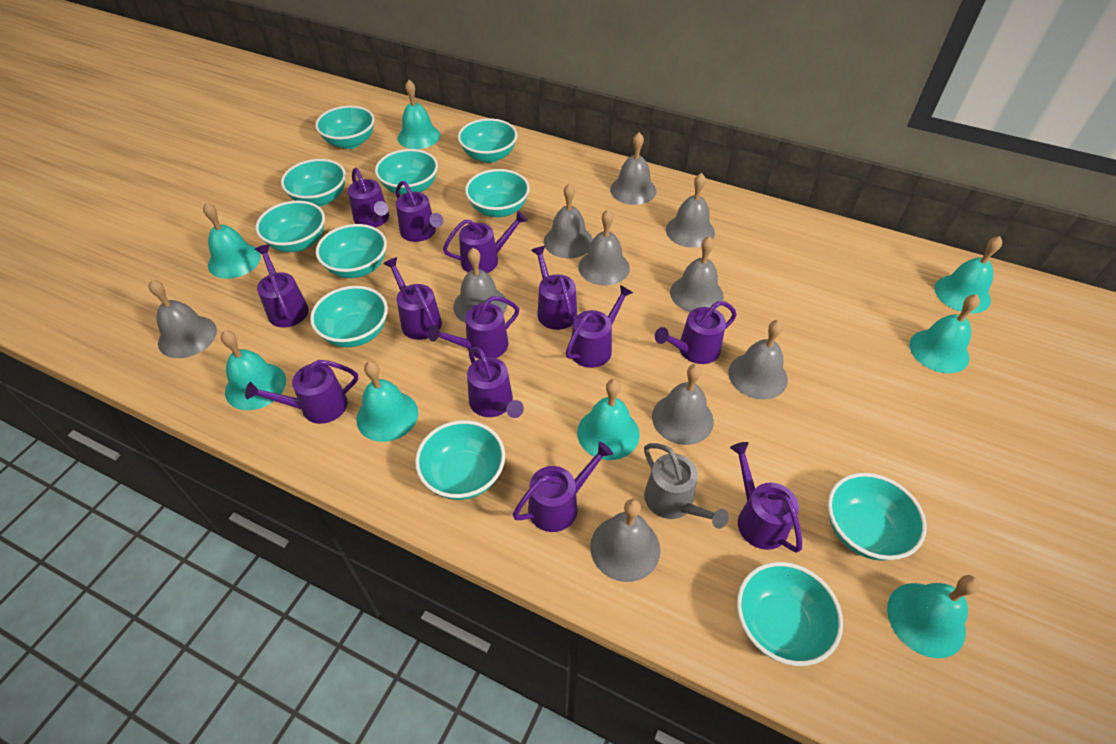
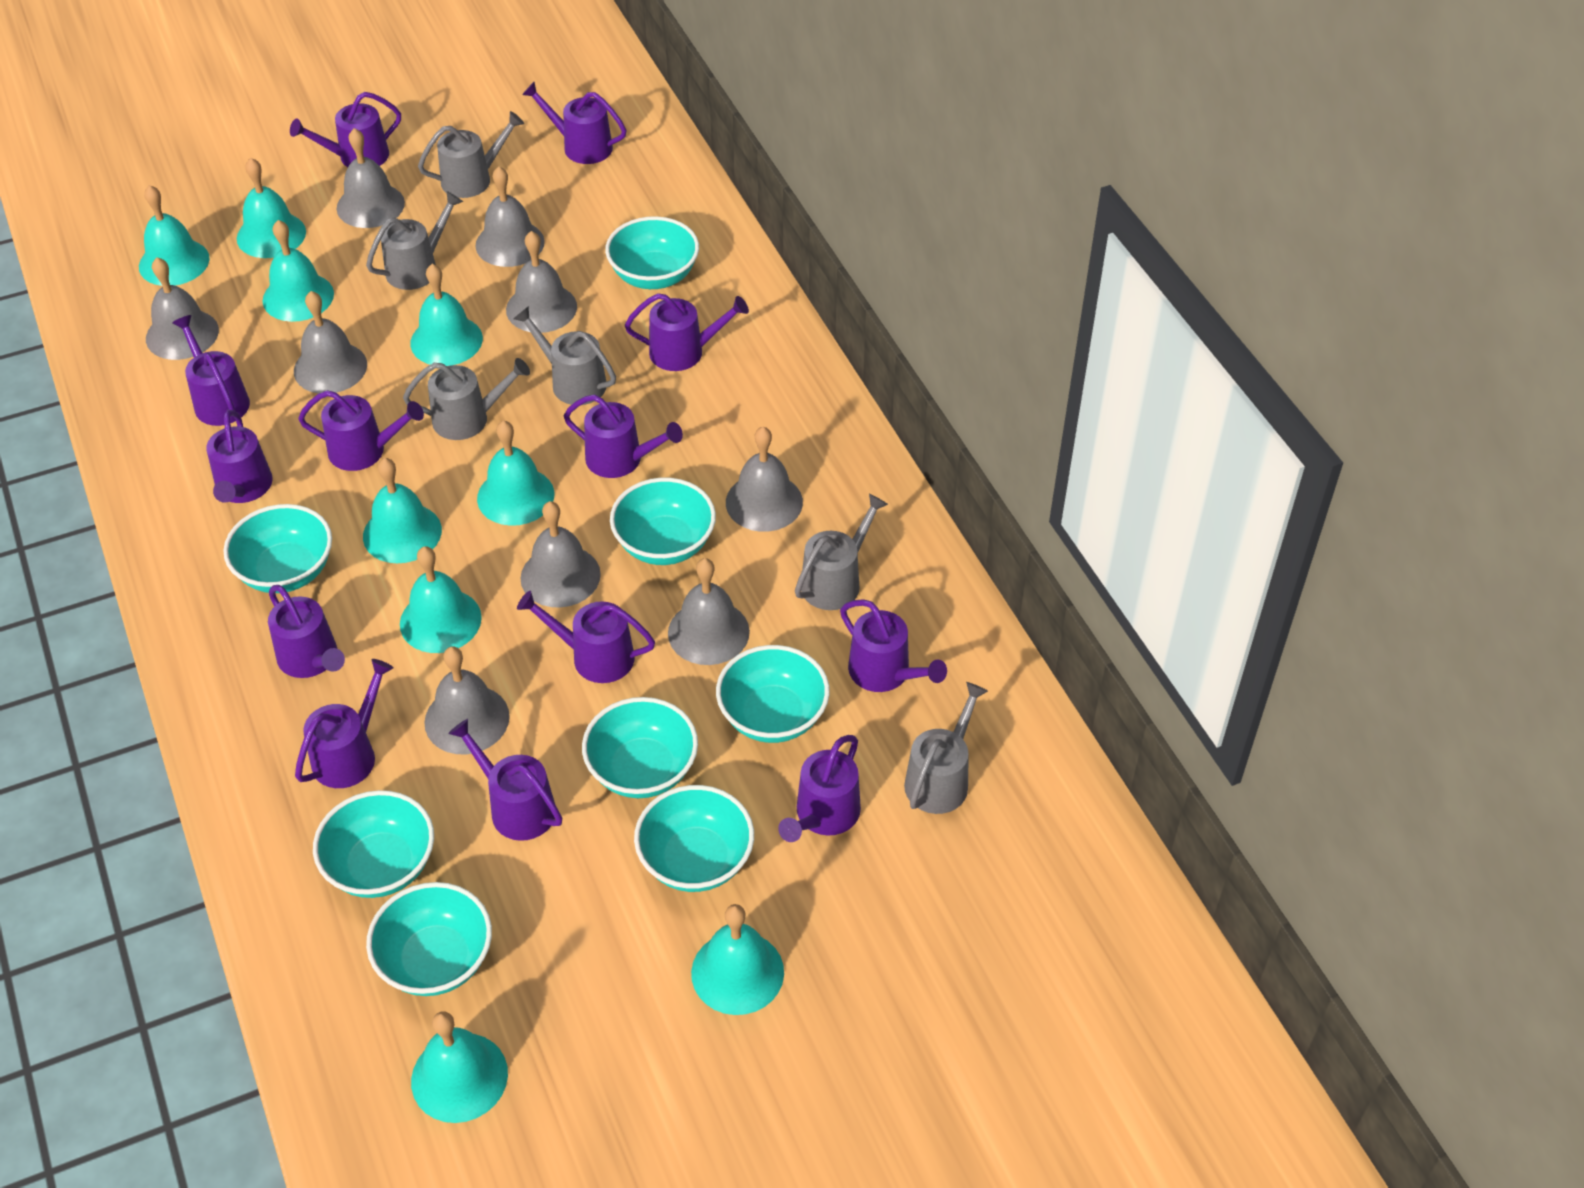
grey bell: 10 -> 9
grey watering can: 1 -> 6
turquoise bell: 8 -> 9
turquoise bowl: 11 -> 8

